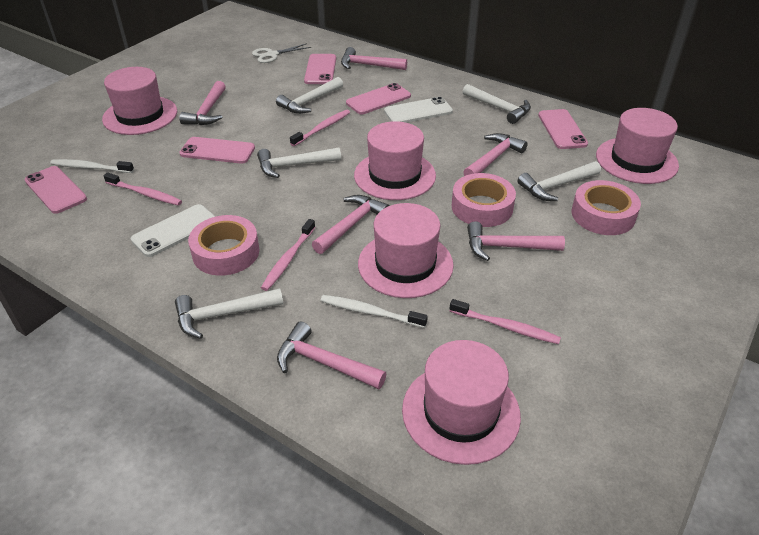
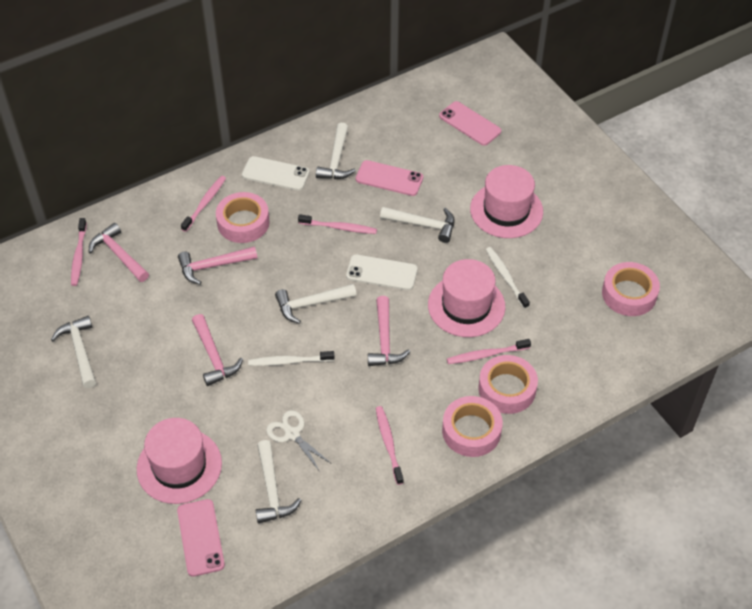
pink hammer: 6 -> 4
pink hat: 5 -> 3
pink phone: 5 -> 3
pink tape: 3 -> 4
pink toothbrush: 4 -> 5

